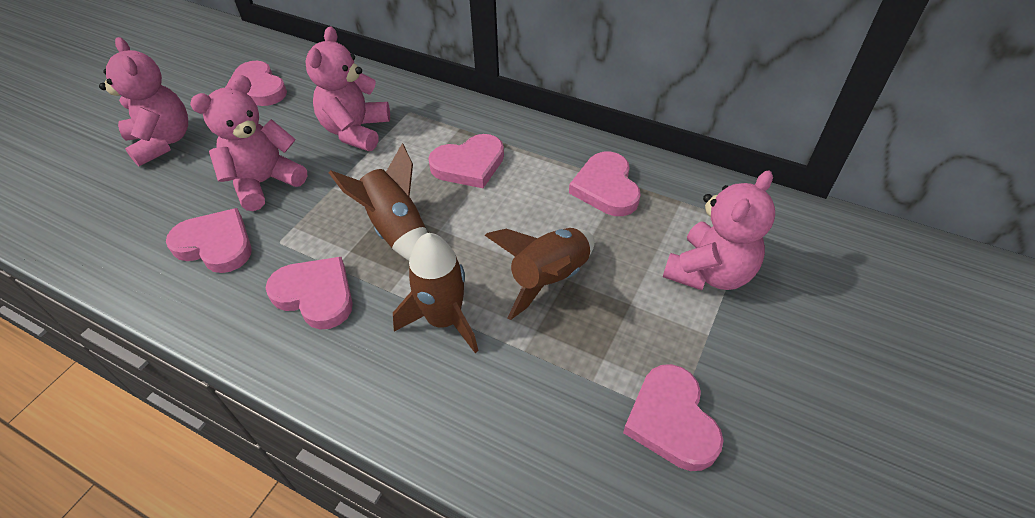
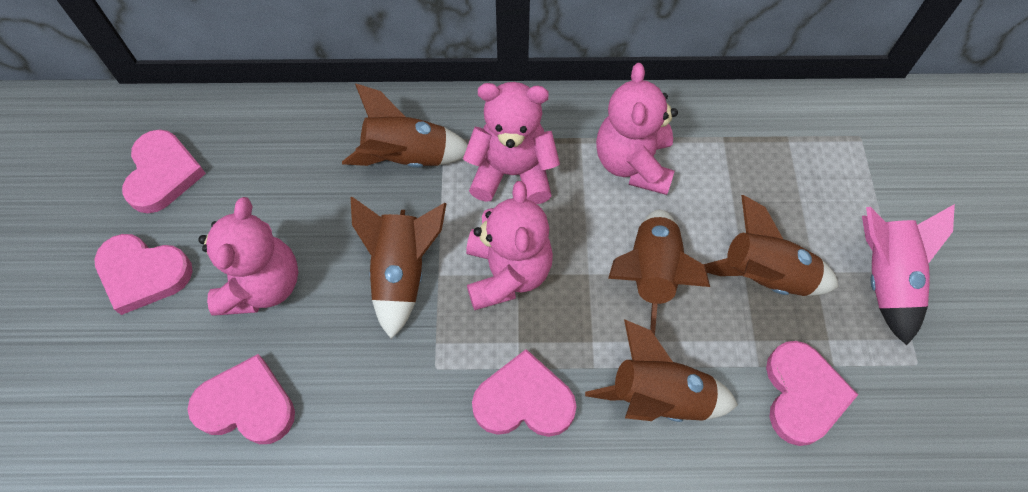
brown rocket: 3 -> 5
pink heart: 6 -> 5
pink rocket: 0 -> 1

